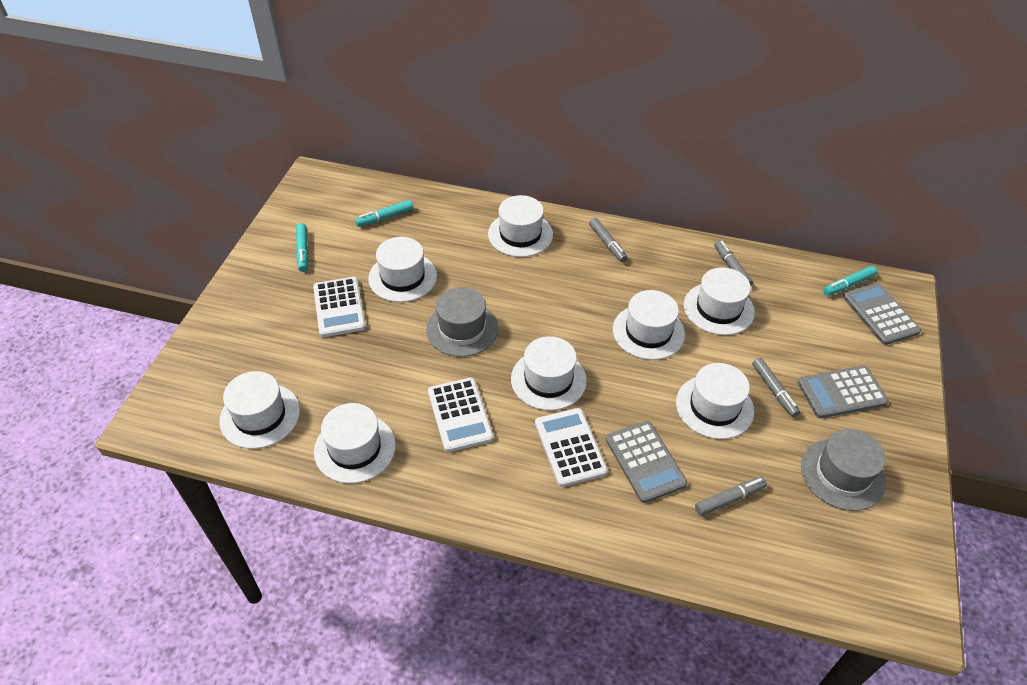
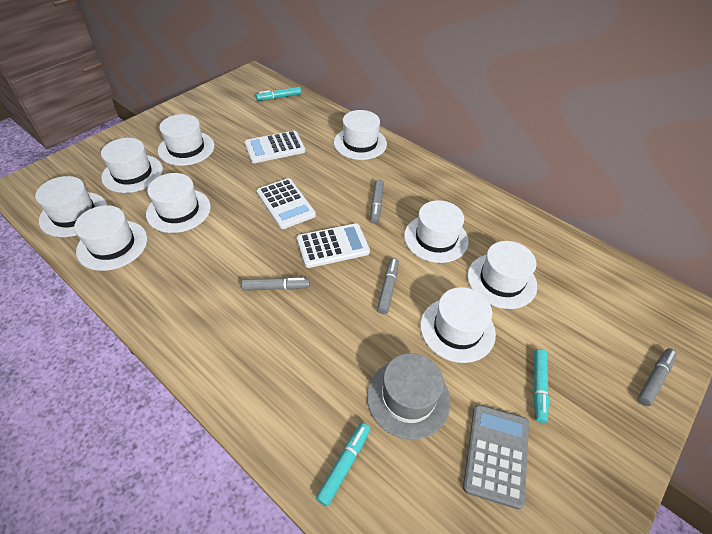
grey calculator: 3 -> 1
grey hat: 2 -> 1
white hat: 8 -> 9

